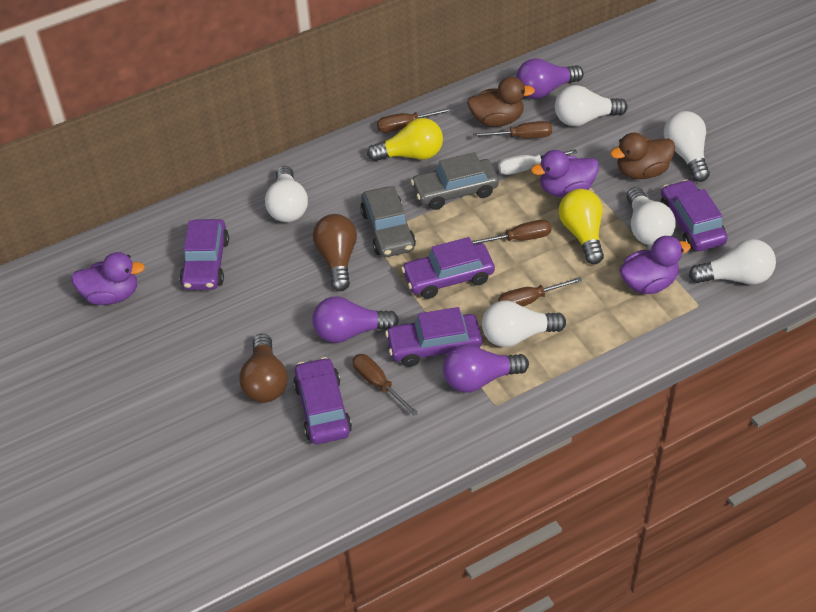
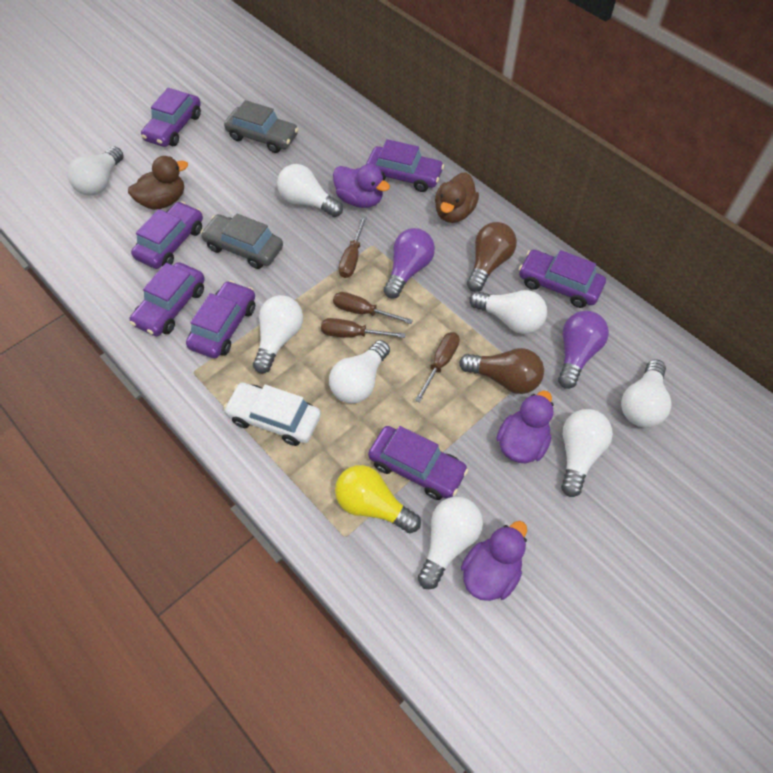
brown screwdriver: 5 -> 4
purple car: 5 -> 7
purple light bulb: 3 -> 2
white car: 0 -> 1
white light bulb: 6 -> 8
white screwdriver: 1 -> 0
yellow light bulb: 2 -> 1

